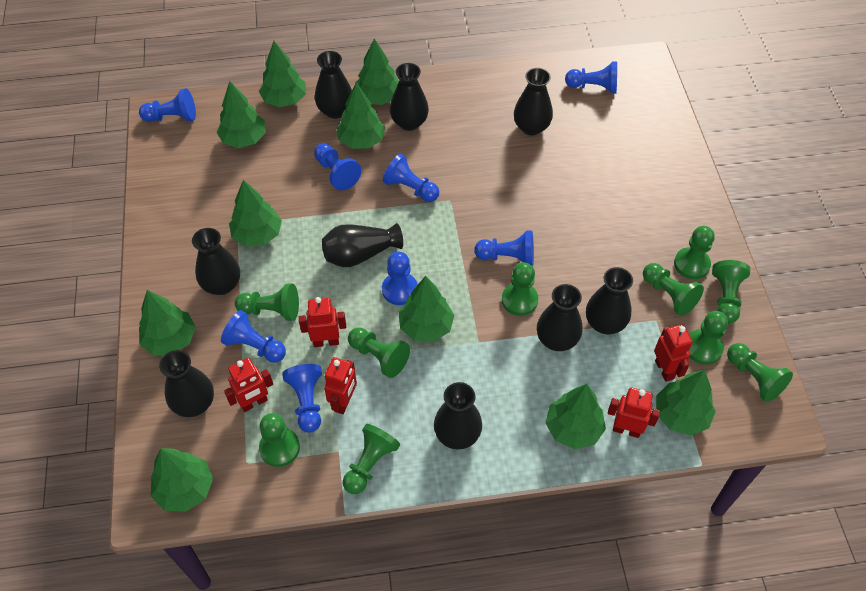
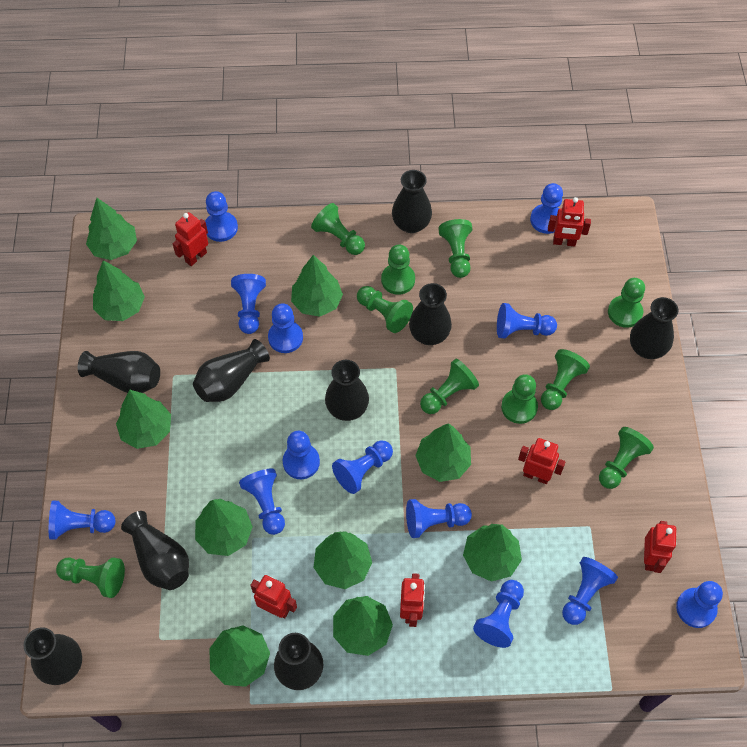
blue pawn: 8 -> 13
red robot: 5 -> 6

